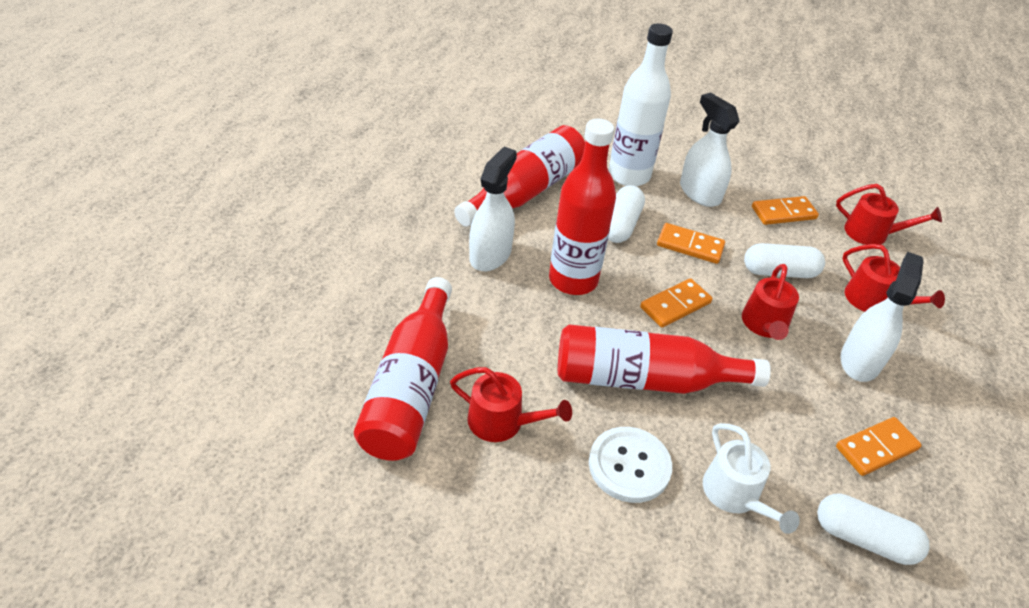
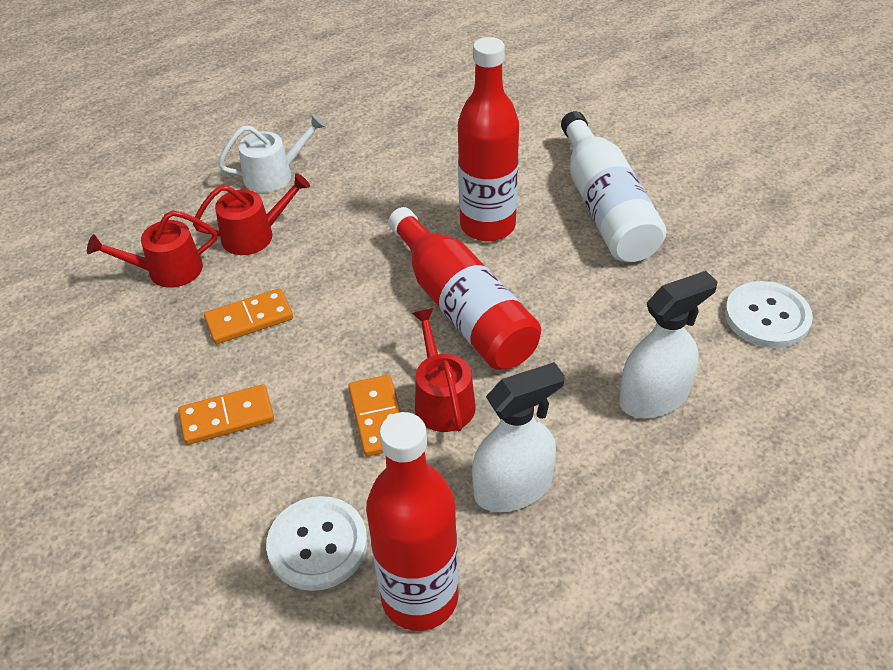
orange domino: 4 -> 3
red bottle: 4 -> 3
red watering can: 4 -> 3
white button: 1 -> 2
white capsule: 3 -> 0
white spray bottle: 3 -> 2

